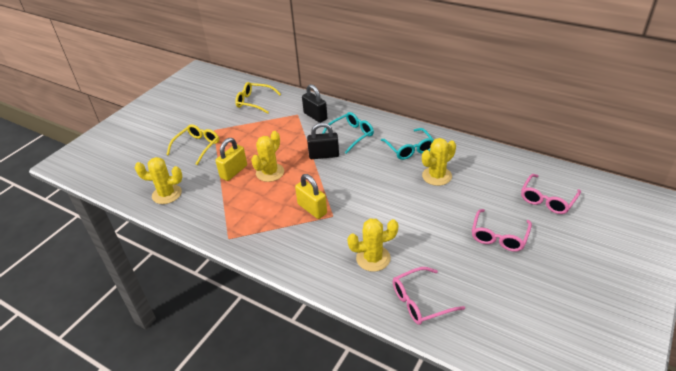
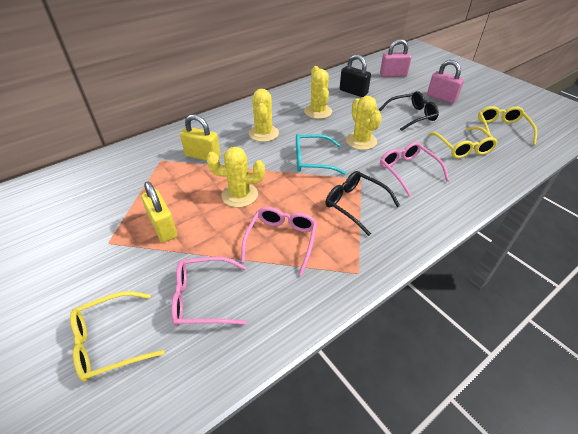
black glasses: 0 -> 2
black padlock: 2 -> 1
pink padlock: 0 -> 2
turquoise glasses: 2 -> 1
yellow glasses: 2 -> 3

